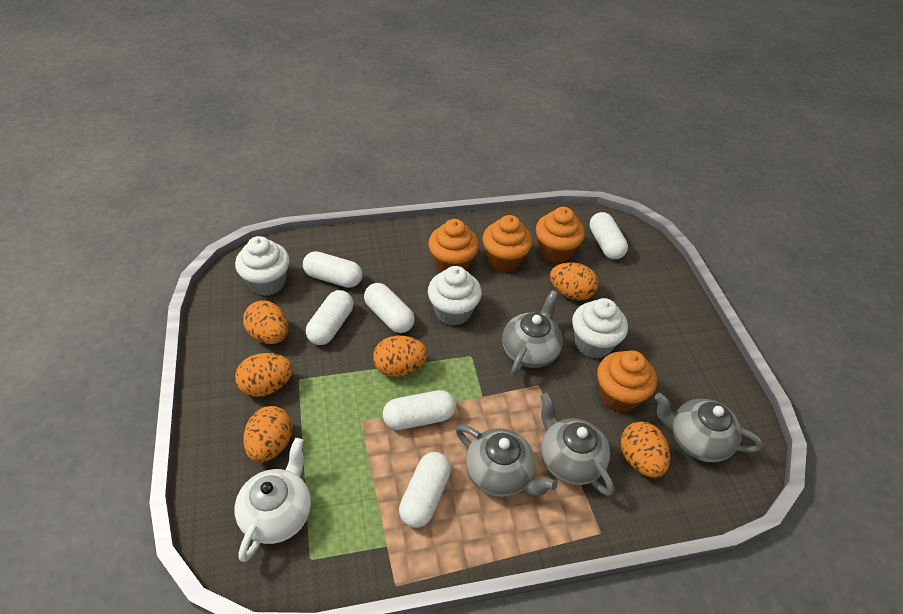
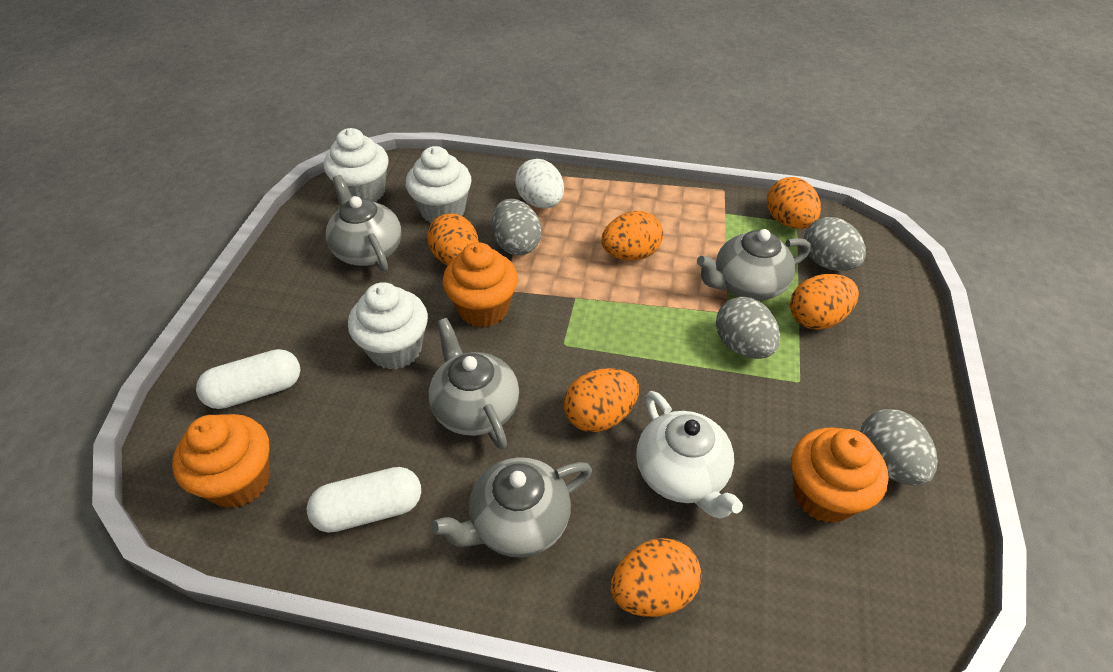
grey egg: 0 -> 4
orange cupcake: 4 -> 3
white capsule: 6 -> 2
white egg: 0 -> 1

